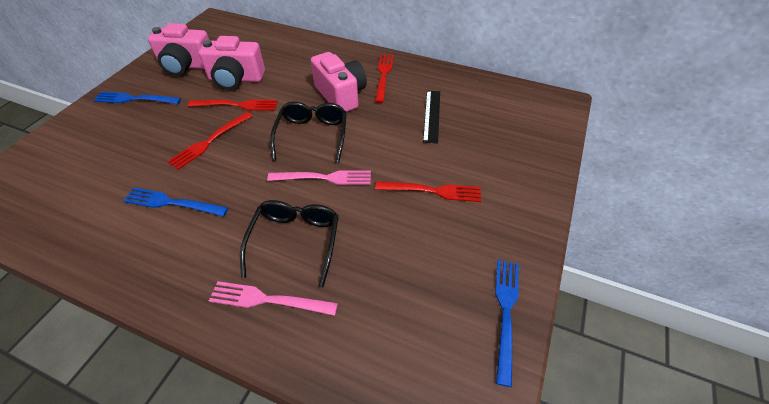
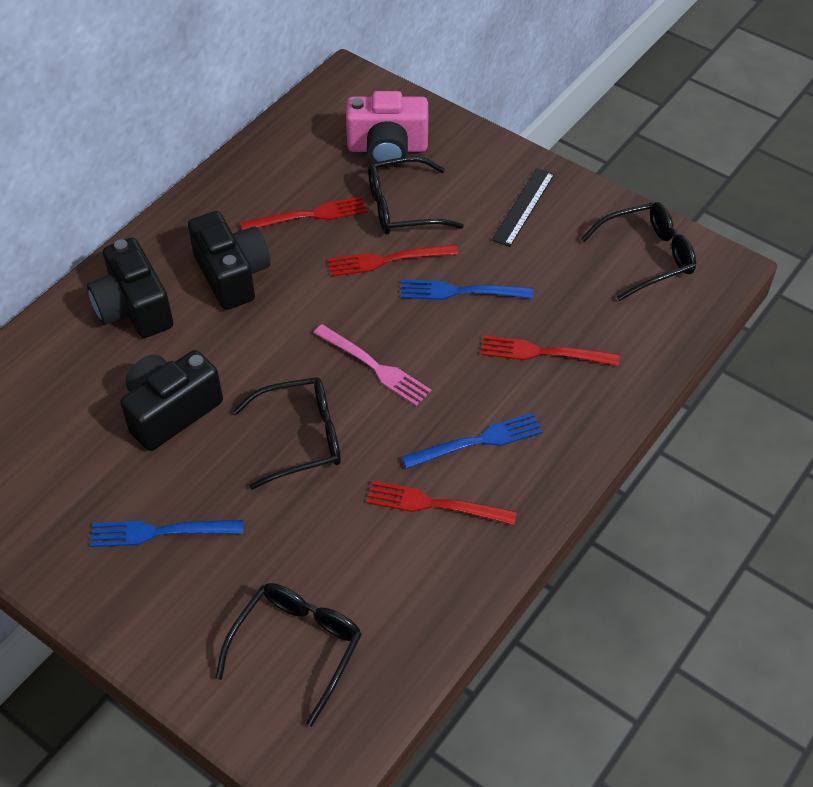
black camera: 0 -> 3
black glasses: 2 -> 4
pink camera: 3 -> 1
pink fork: 2 -> 1

